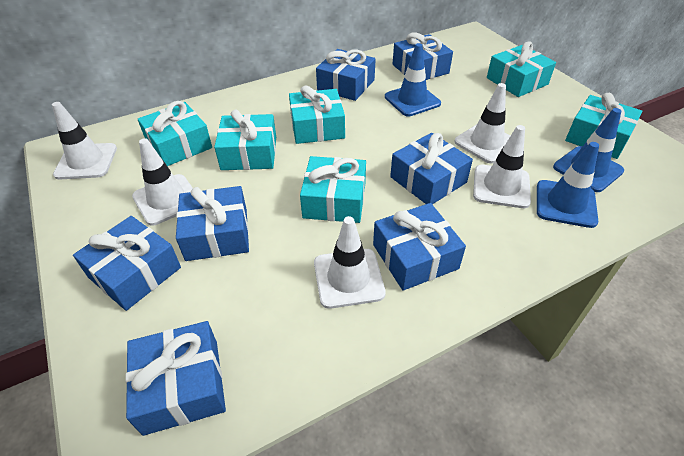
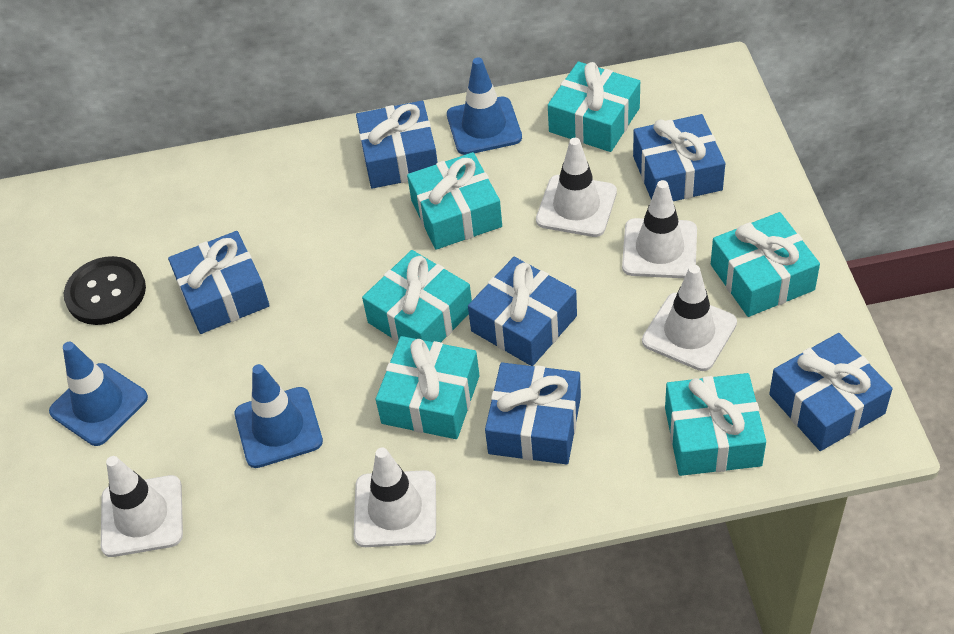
black button: 0 -> 1
blue gift: 7 -> 6

